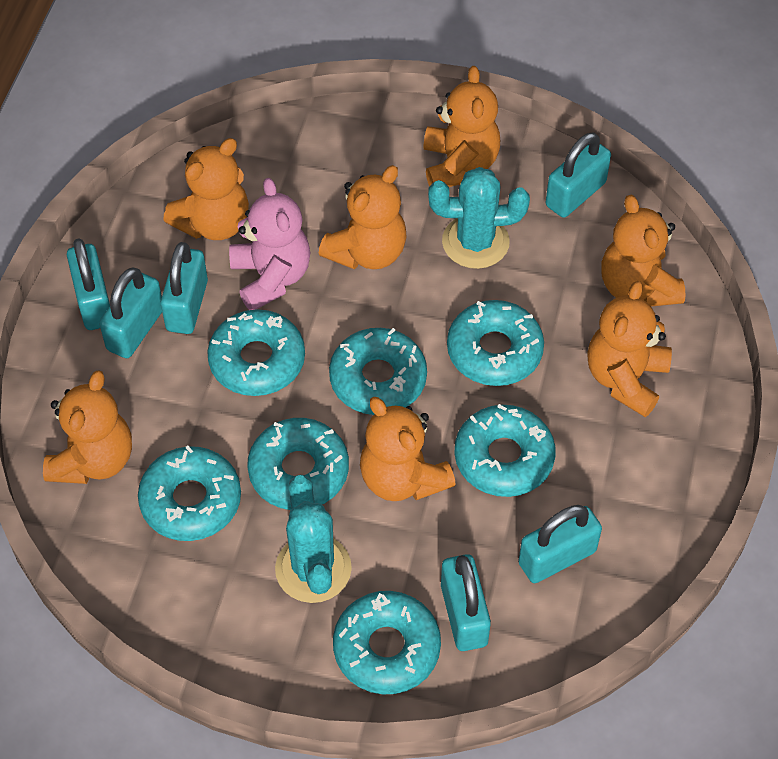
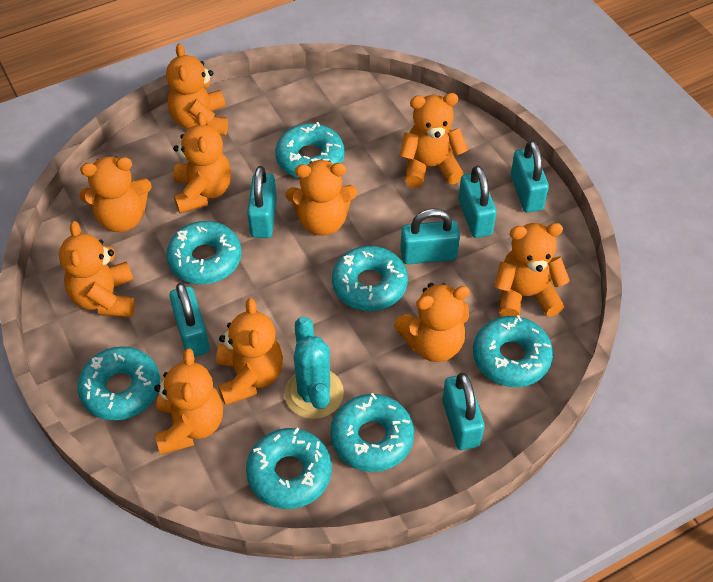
orange teddy bear: 7 -> 10
pink teddy bear: 1 -> 0
turquoise cactus: 2 -> 1

